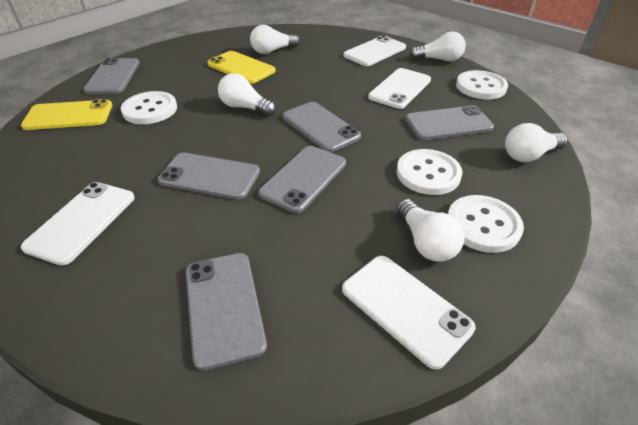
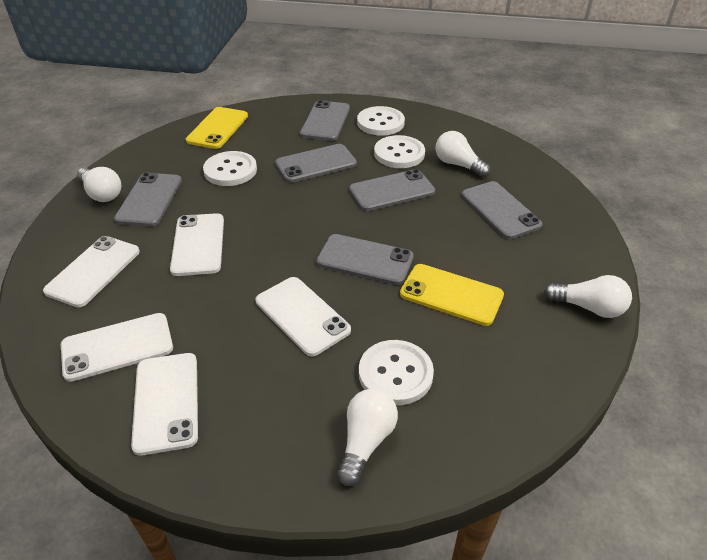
white light bulb: 5 -> 4
white phone: 4 -> 5

